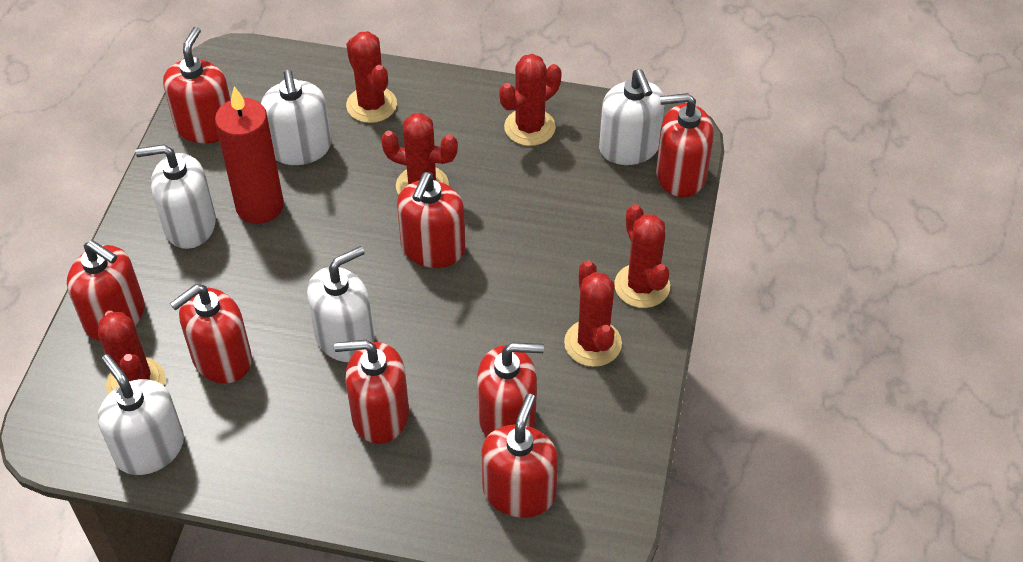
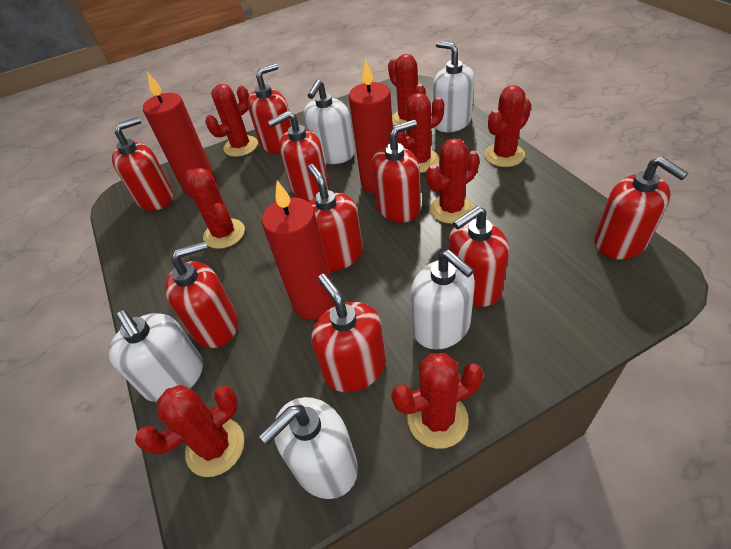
red cactus: 6 -> 8
red candle: 1 -> 3
red soap dispenser: 8 -> 9

